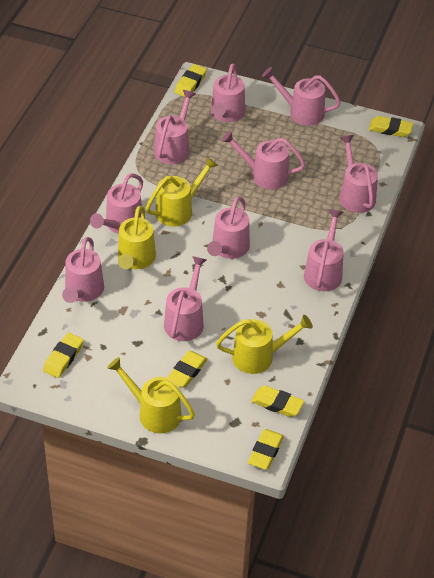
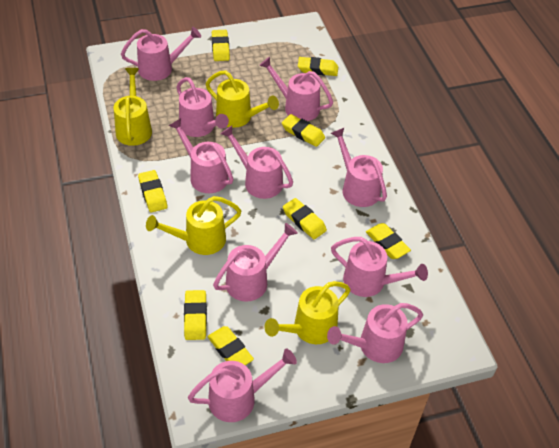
yellow eraser: 6 -> 8

